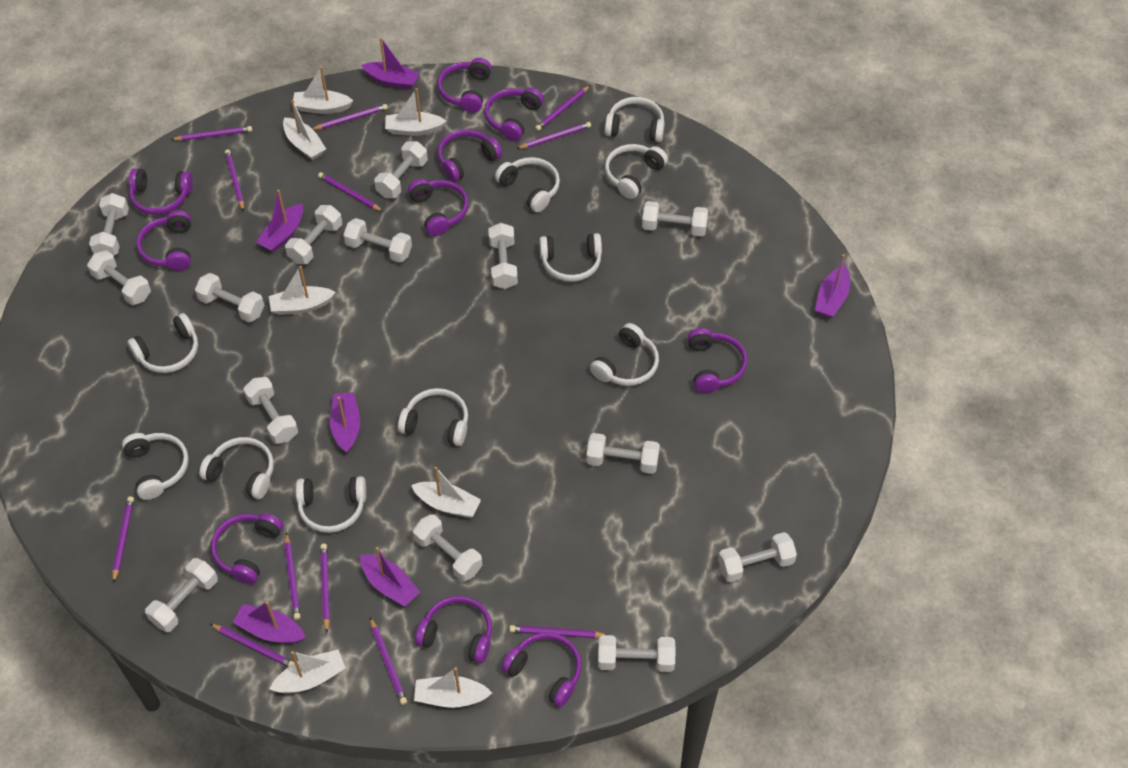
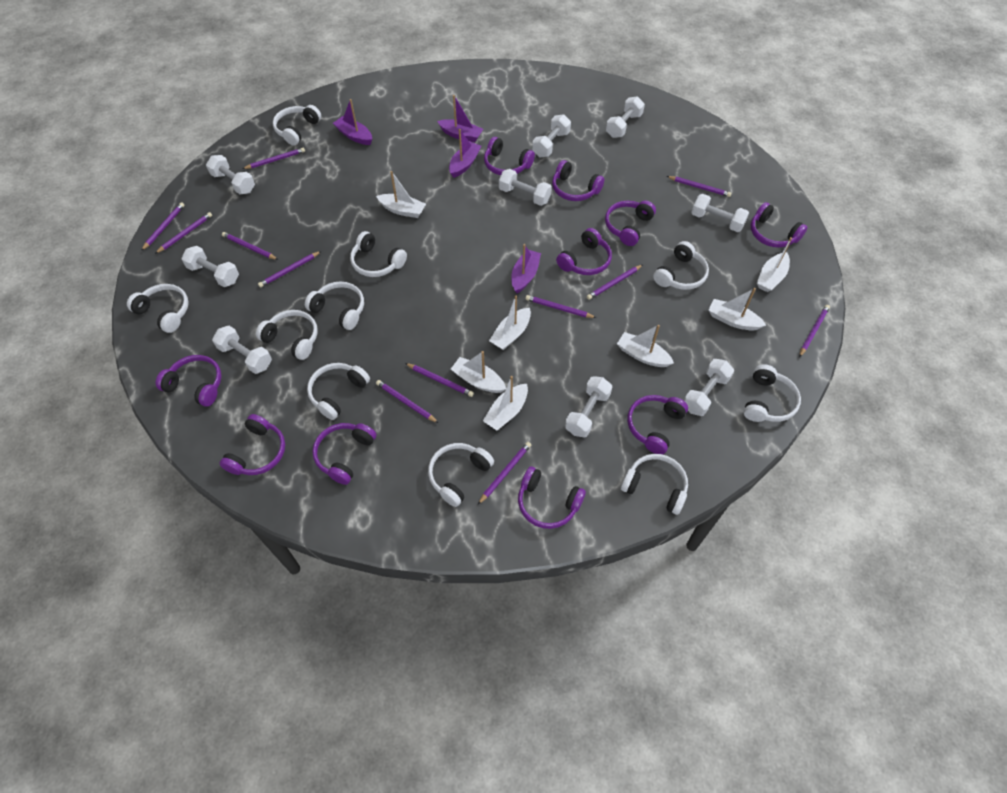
purple boat: 6 -> 4
white dumbbell: 14 -> 9

